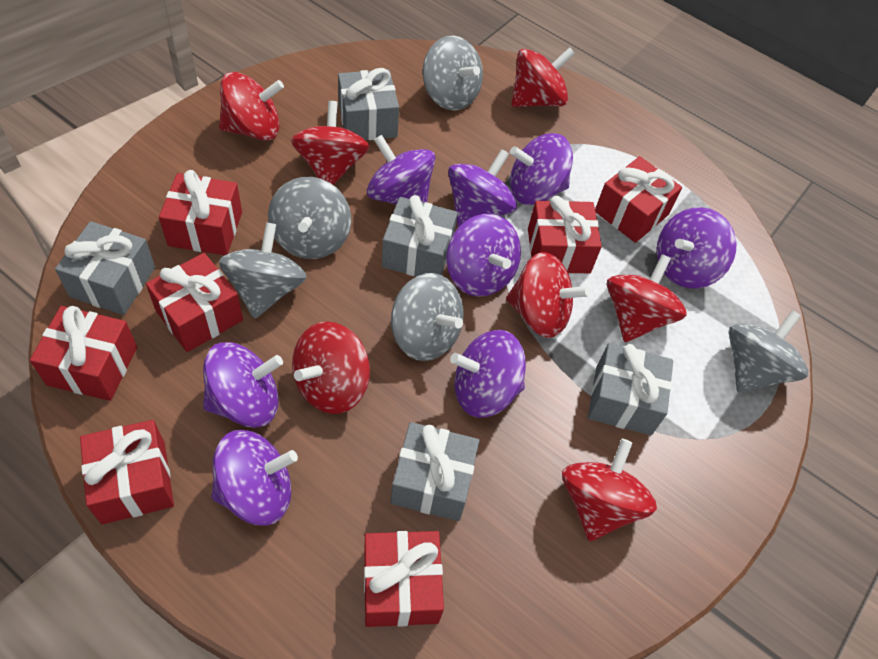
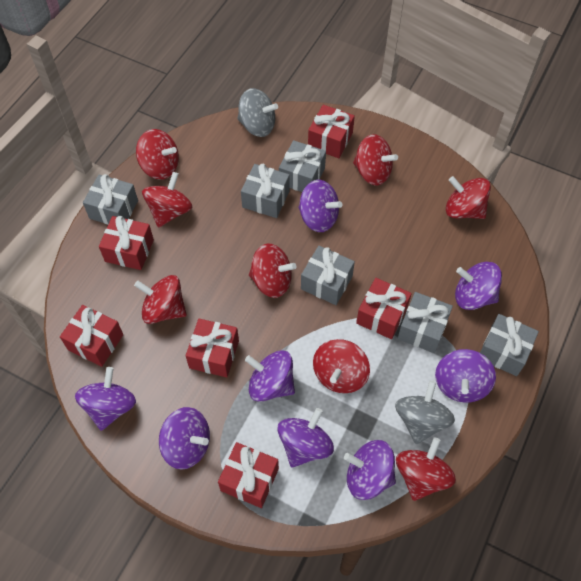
grey gift: 5 -> 6
grey spinning top: 5 -> 2
red gift: 7 -> 6
red spinning top: 7 -> 8

